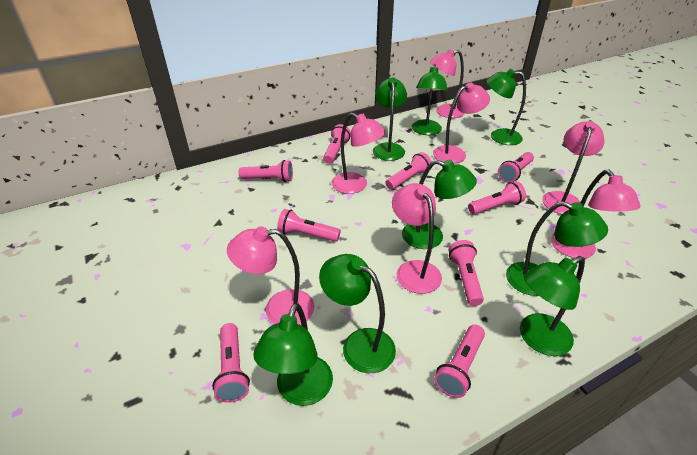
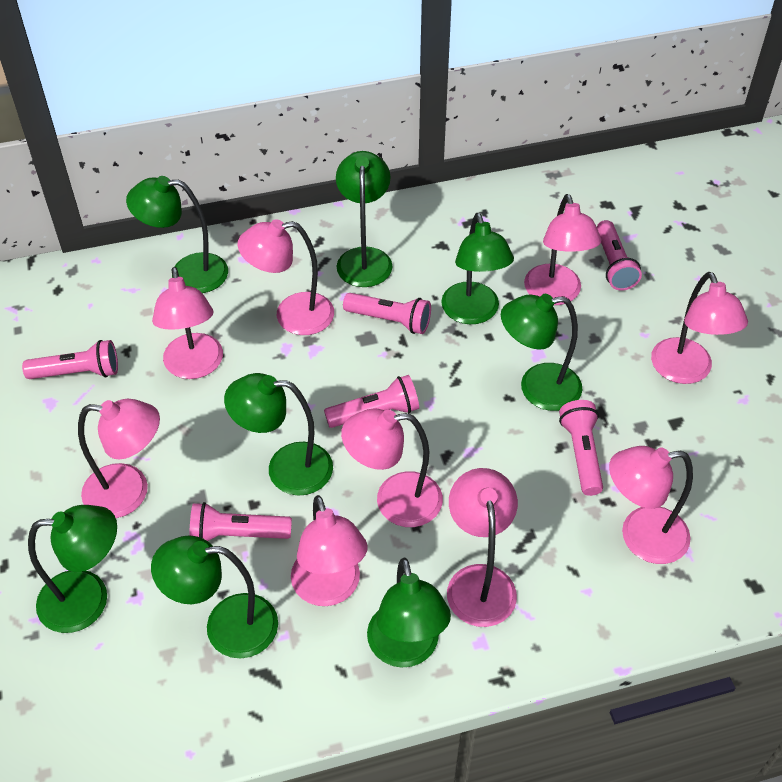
pink flashlight: 9 -> 6
pink lamp: 7 -> 9

